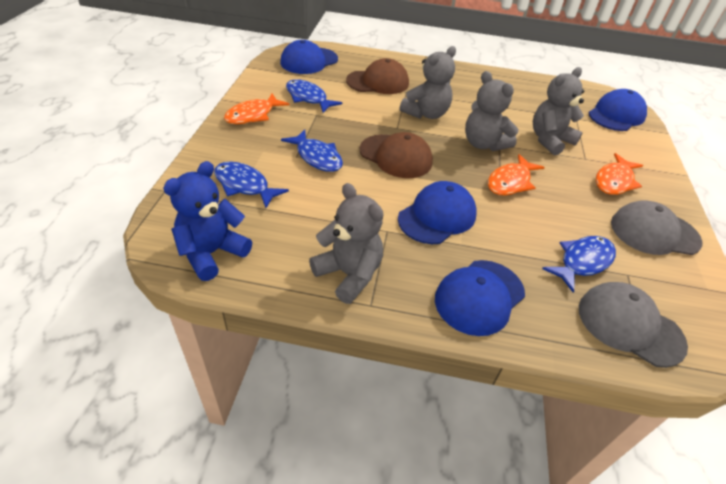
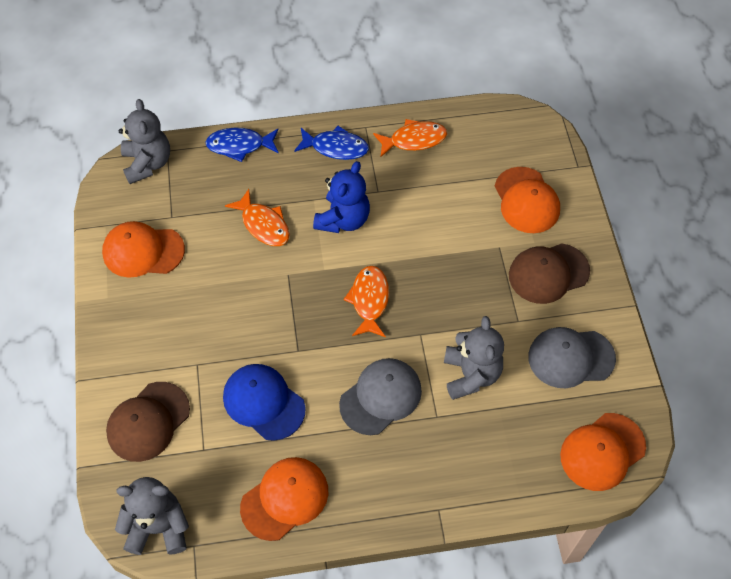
blue cap: 4 -> 1
blue fish: 4 -> 2
grey teddy bear: 4 -> 3
orange cap: 0 -> 4

